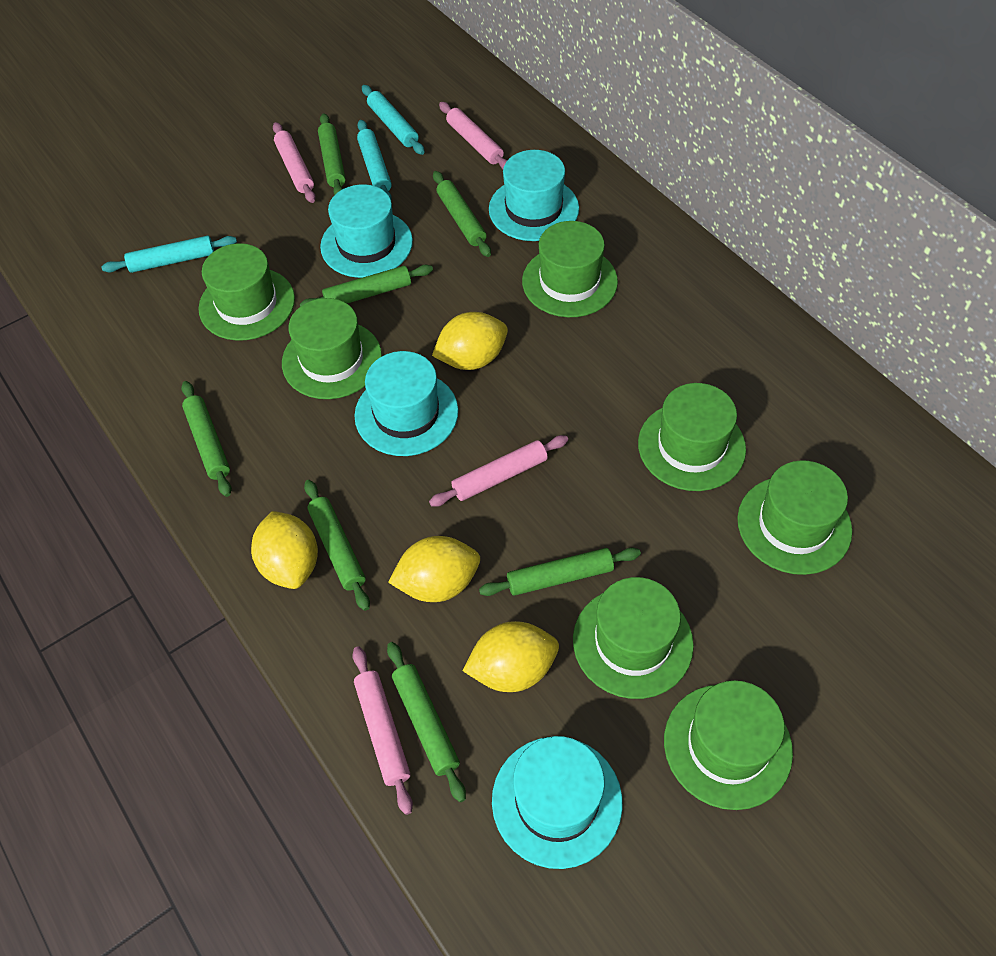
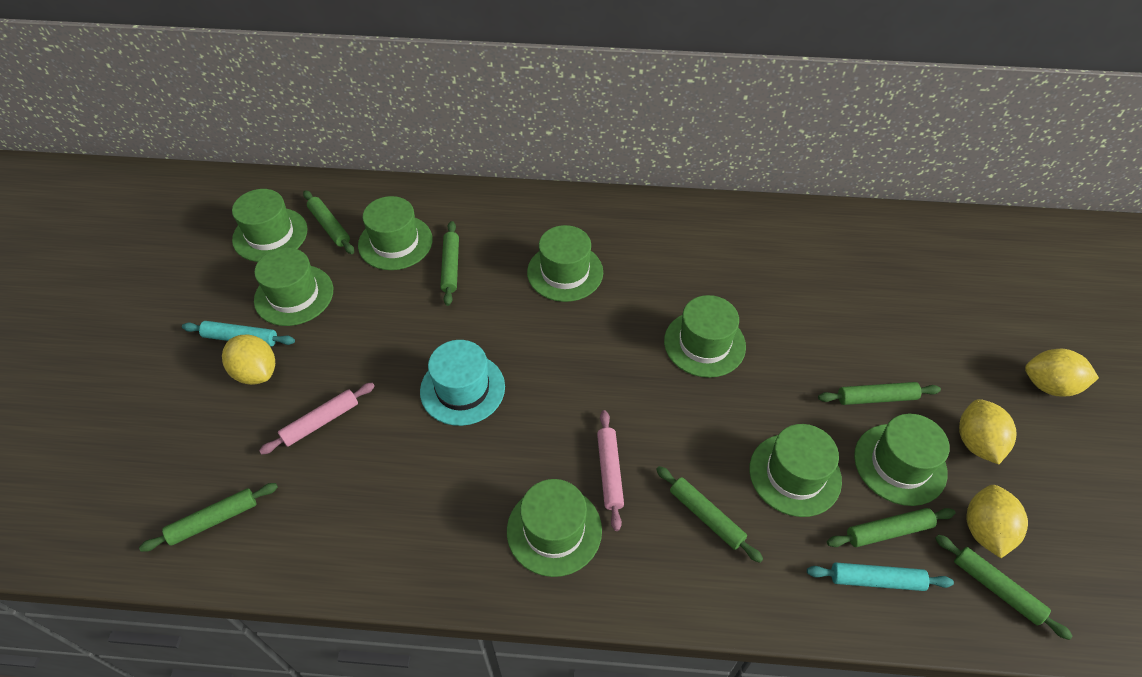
green hat: 7 -> 8
pink rolling pin: 4 -> 2
turquoise hat: 4 -> 1
turquoise rolling pin: 3 -> 2

